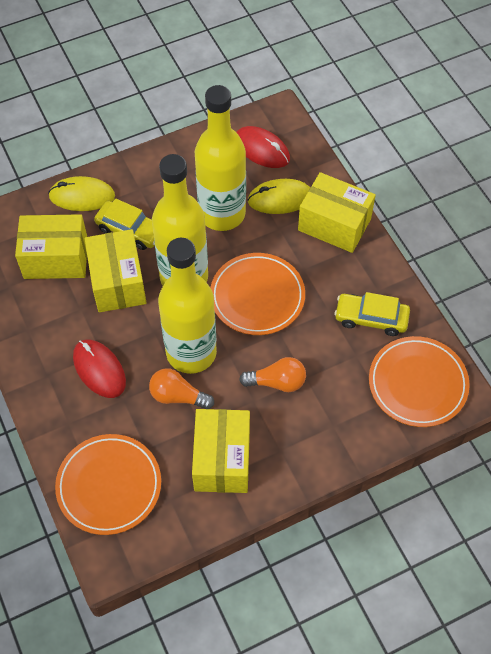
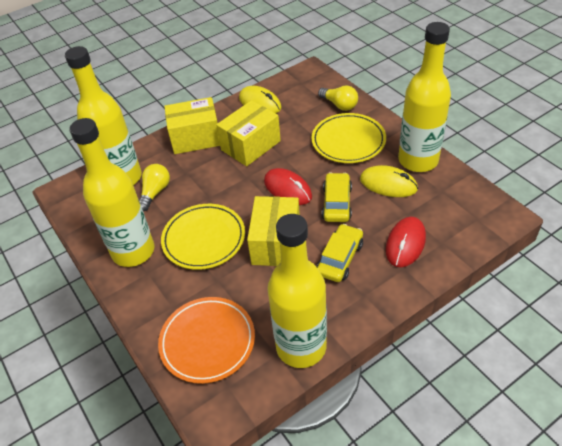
orange light bulb: 2 -> 0
orange plate: 3 -> 1
yellow bottle: 3 -> 4
yellow box: 4 -> 3
yellow light bulb: 0 -> 2
yellow plate: 0 -> 2

